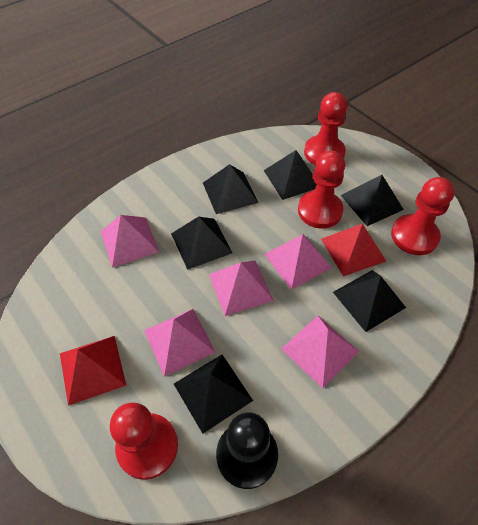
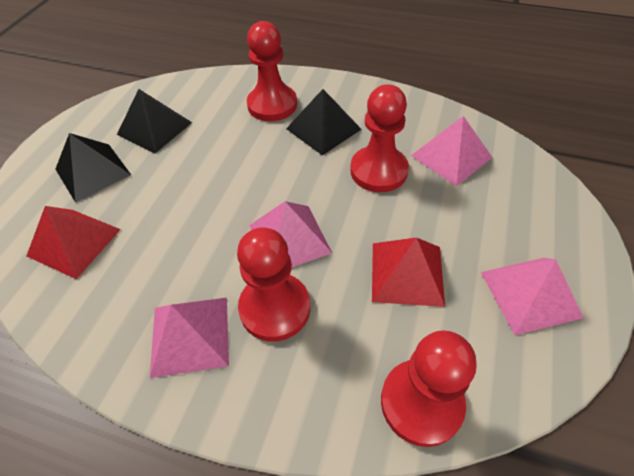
black pawn: 1 -> 0
black pyramid: 6 -> 3
pink pyramid: 5 -> 4

